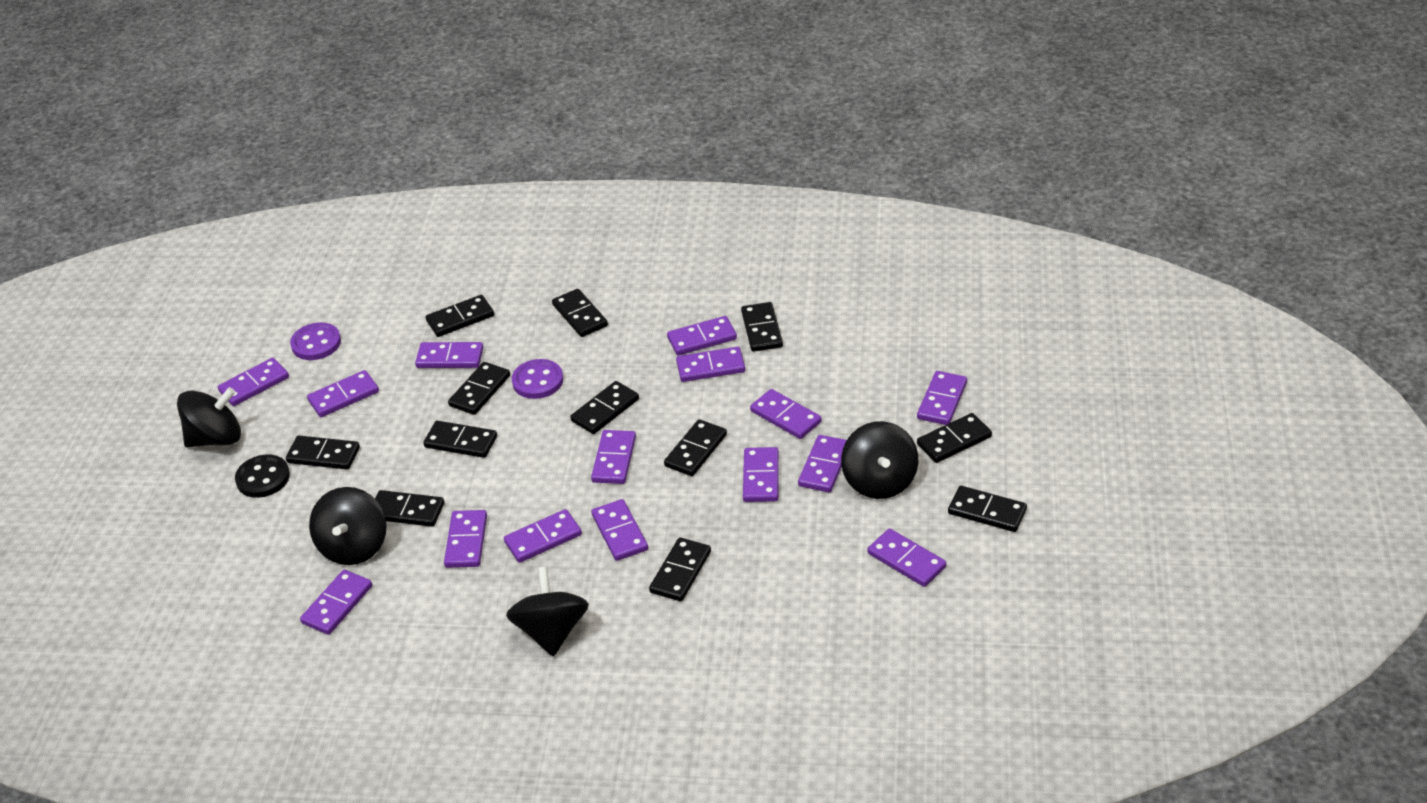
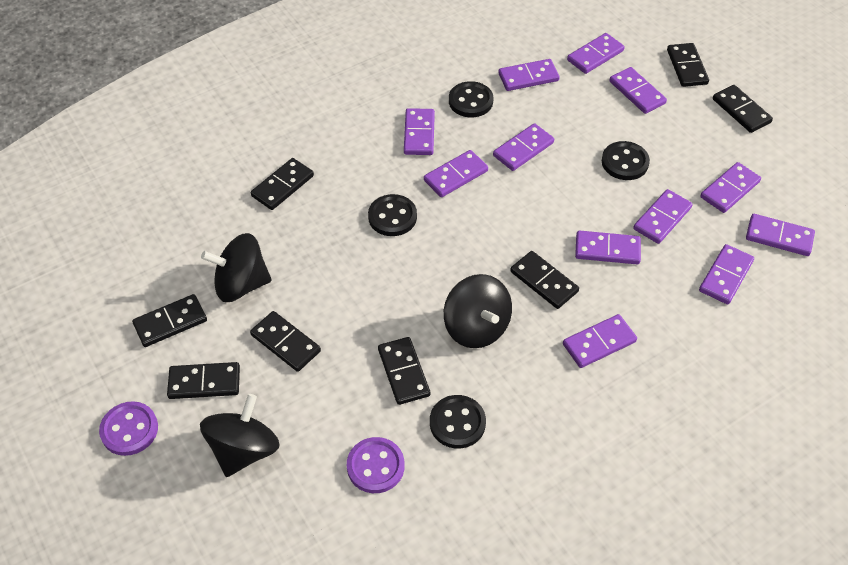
black button: 1 -> 4
black domino: 12 -> 8
black spinning top: 4 -> 3
purple domino: 15 -> 12

